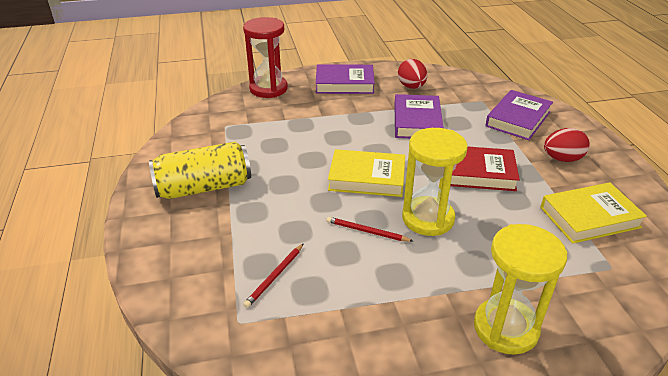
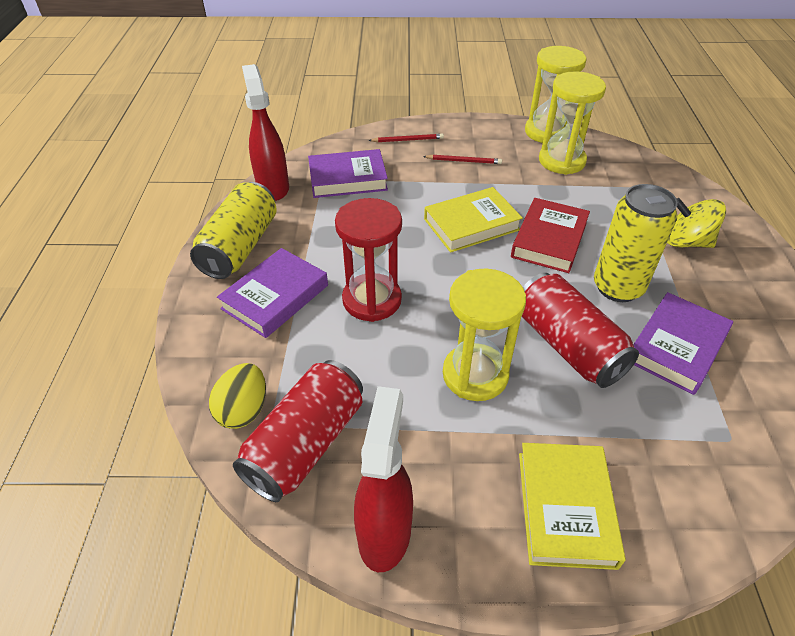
red can: 0 -> 2
red egg: 2 -> 0
red spray bottle: 0 -> 2
yellow can: 1 -> 2
yellow egg: 0 -> 1
yellow hourglass: 2 -> 3
yellow spinning top: 0 -> 1

